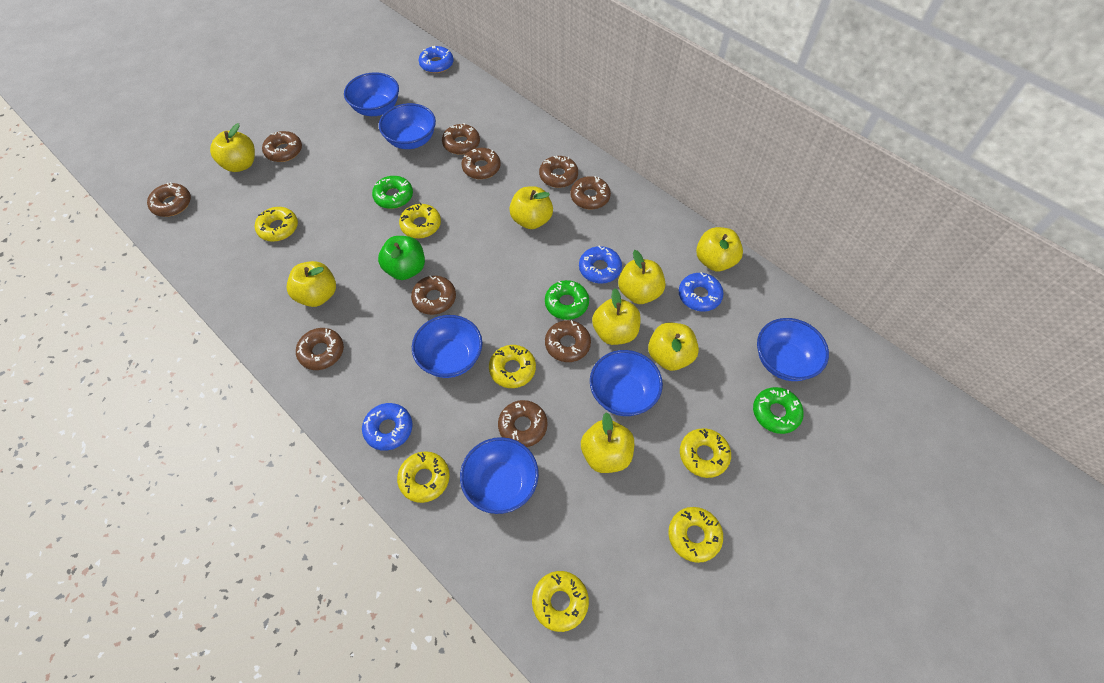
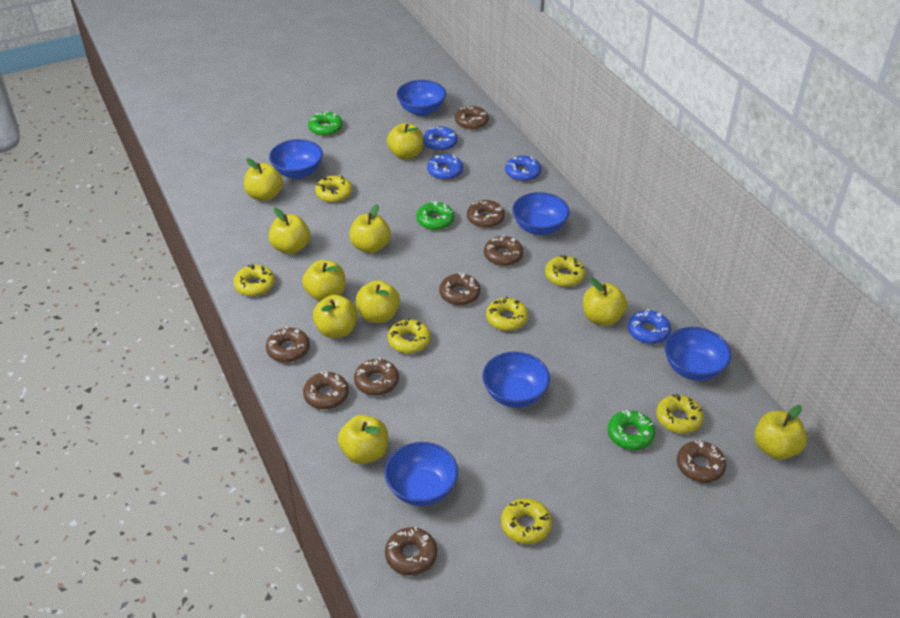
brown donut: 10 -> 9
green apple: 1 -> 0
yellow apple: 8 -> 10

